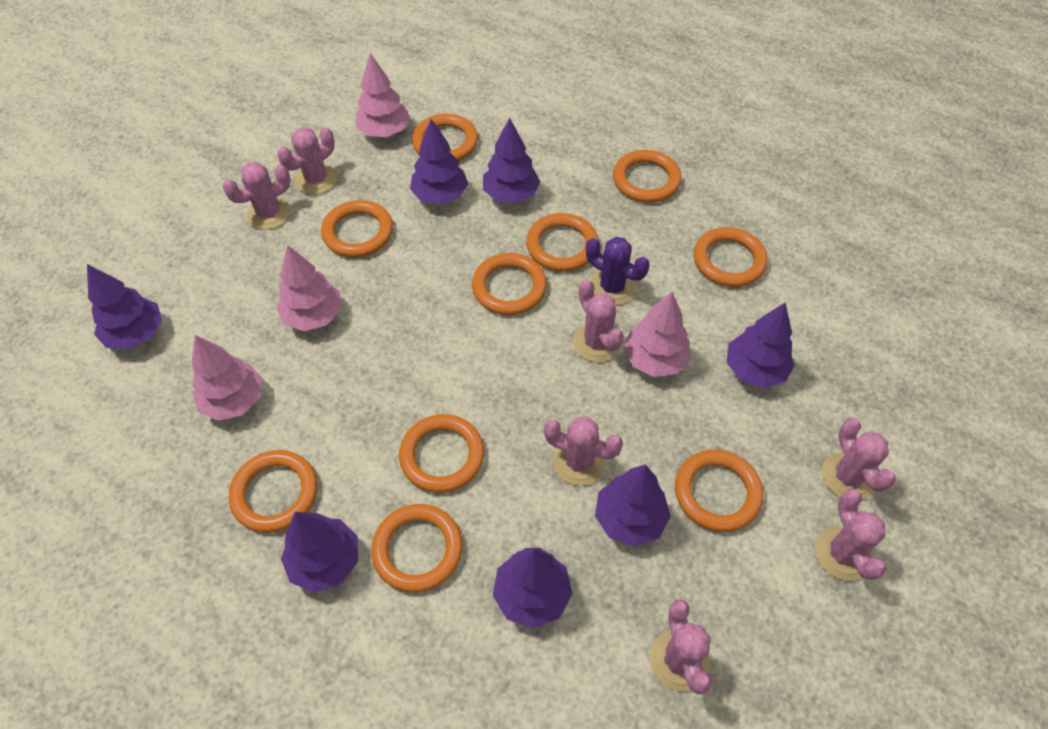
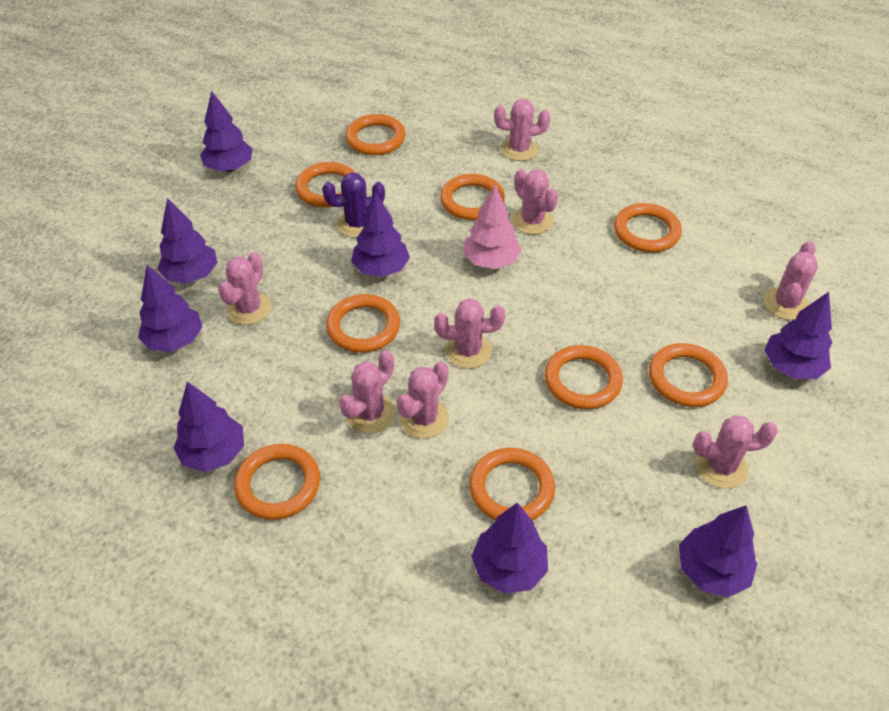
orange ring: 10 -> 9
pink cactus: 7 -> 8
pink tree: 4 -> 1
purple tree: 7 -> 8

